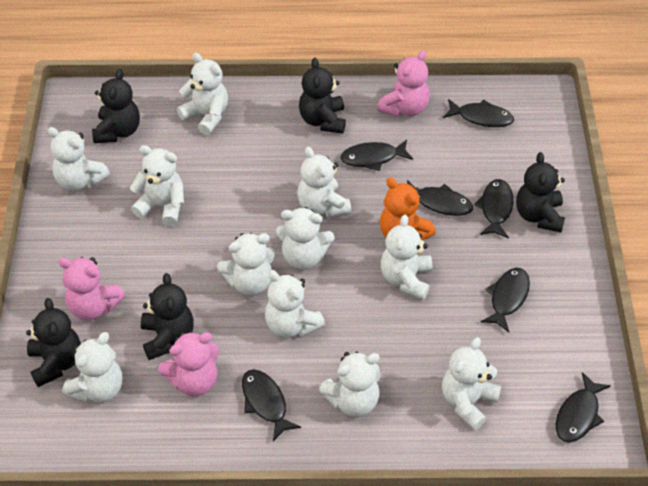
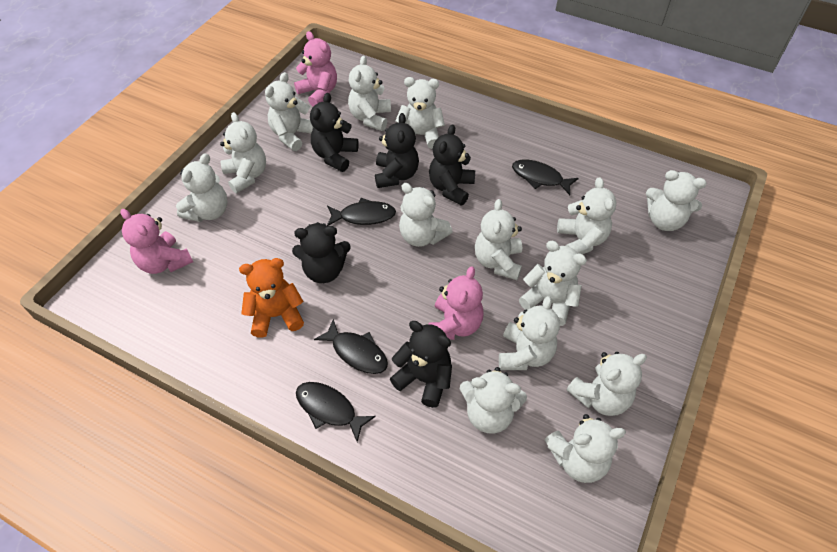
black fish: 7 -> 4
white teddy bear: 11 -> 14

